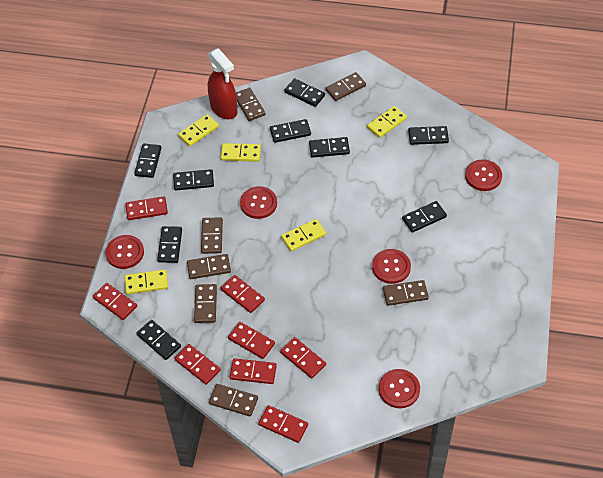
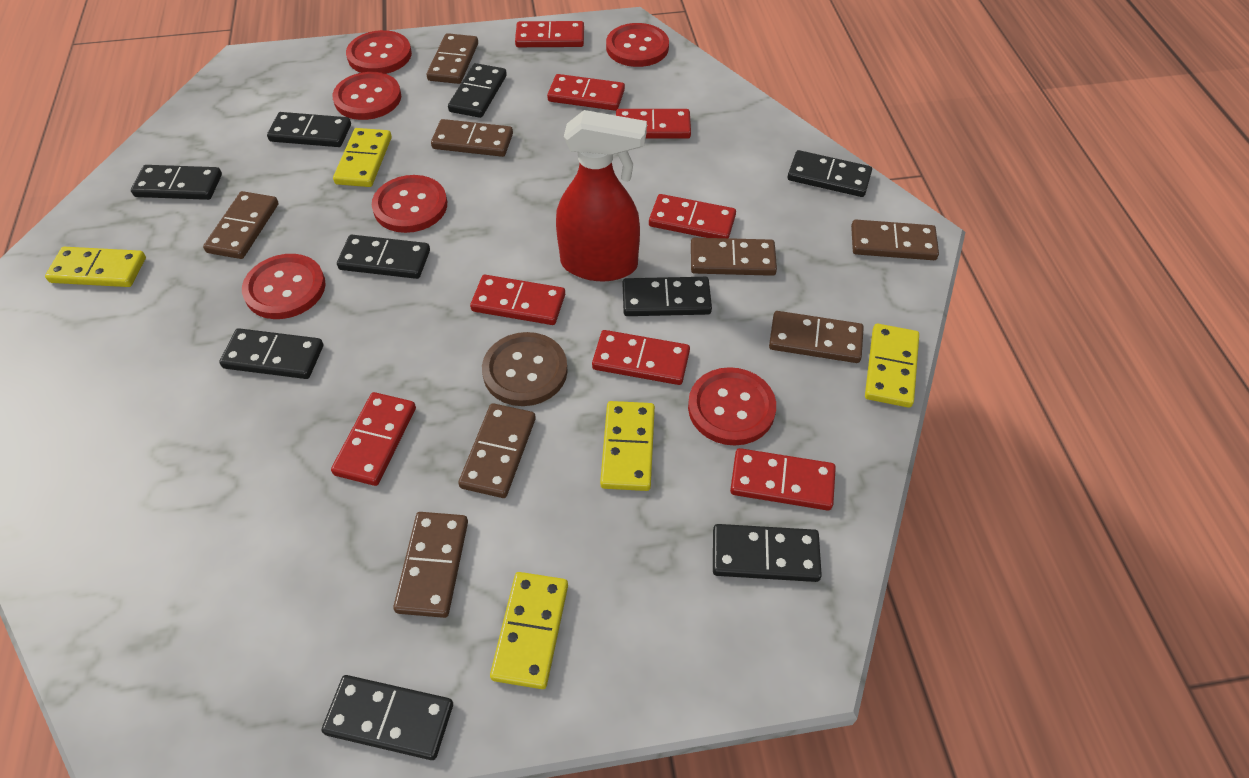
brown button: 0 -> 1
brown domino: 7 -> 8
red button: 5 -> 6

